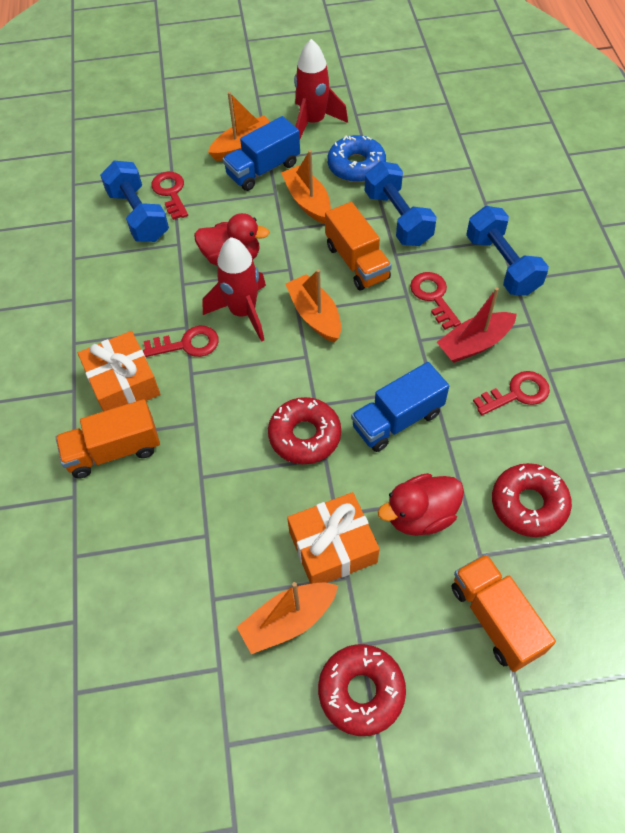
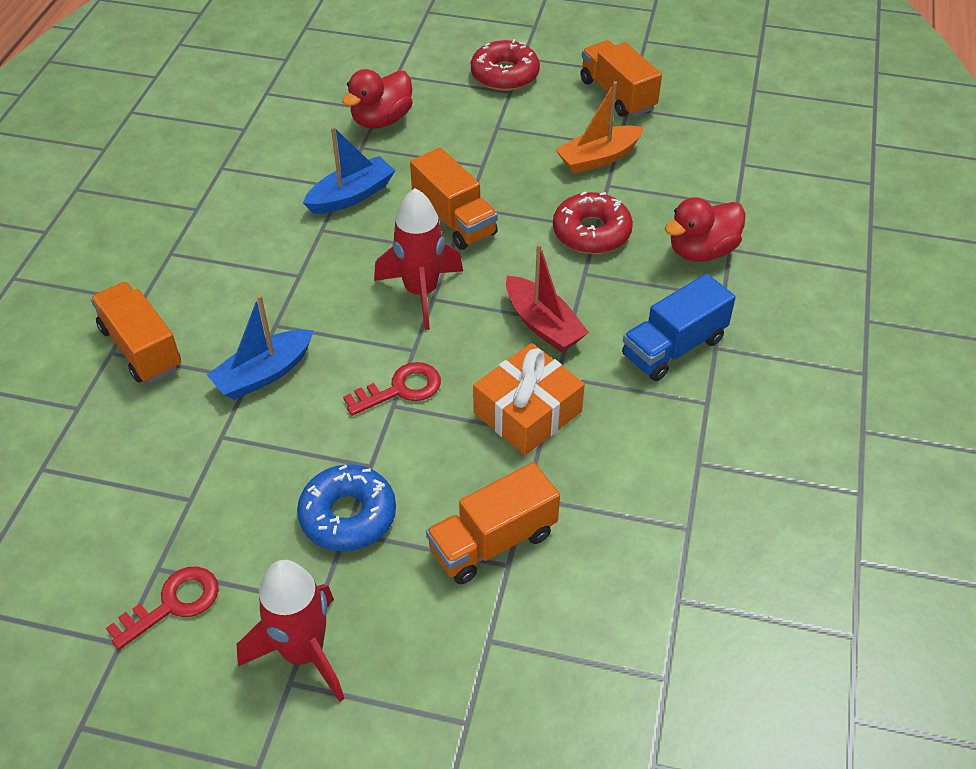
blue boat: 0 -> 2
blue dumbbell: 3 -> 0
blue truck: 2 -> 1
orange boat: 4 -> 1
orange gift: 2 -> 1
orange truck: 3 -> 4
red donut: 3 -> 2
red key: 4 -> 2

